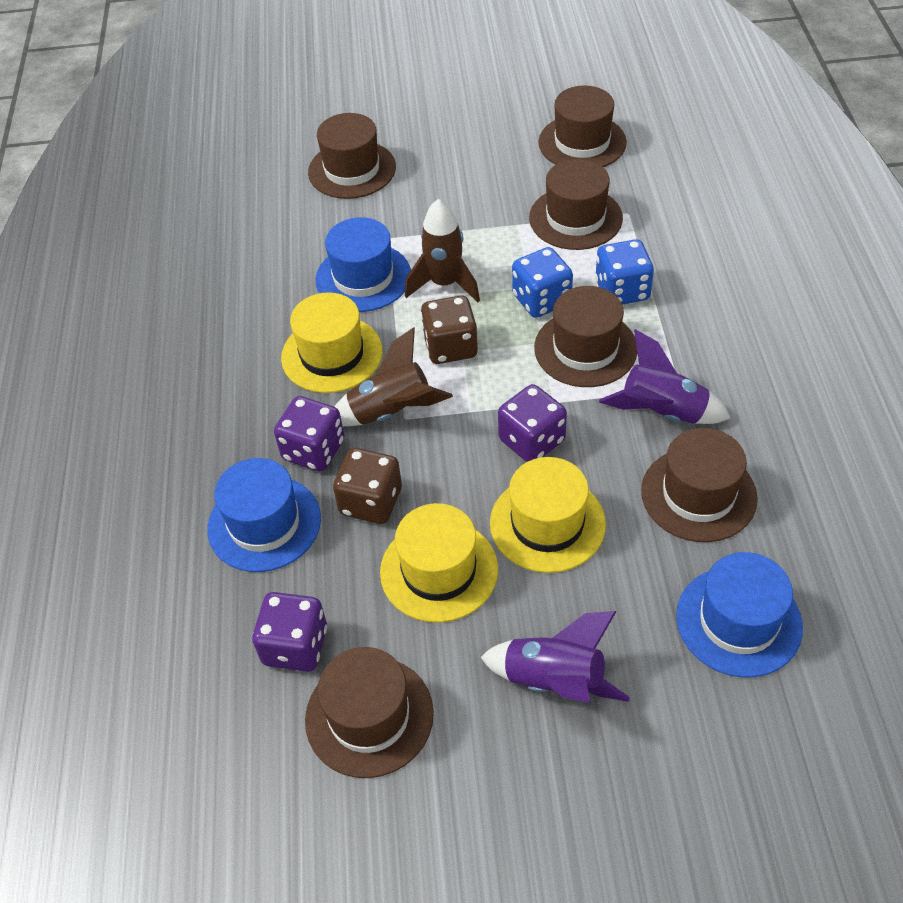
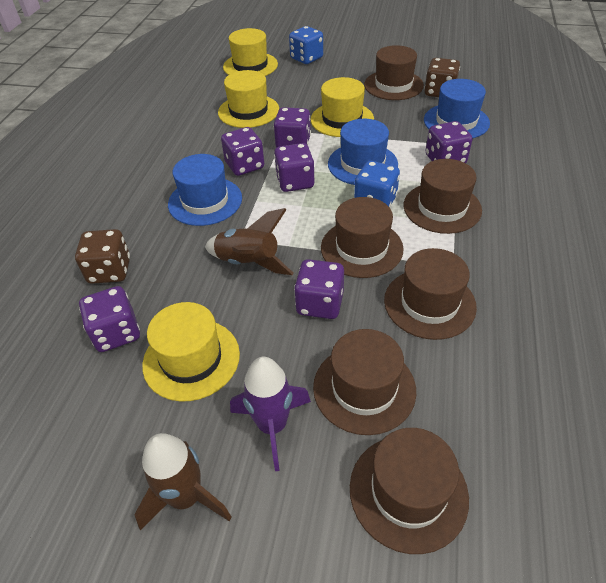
purple dice: 3 -> 6
purple rocket: 2 -> 1
yellow hat: 3 -> 4

